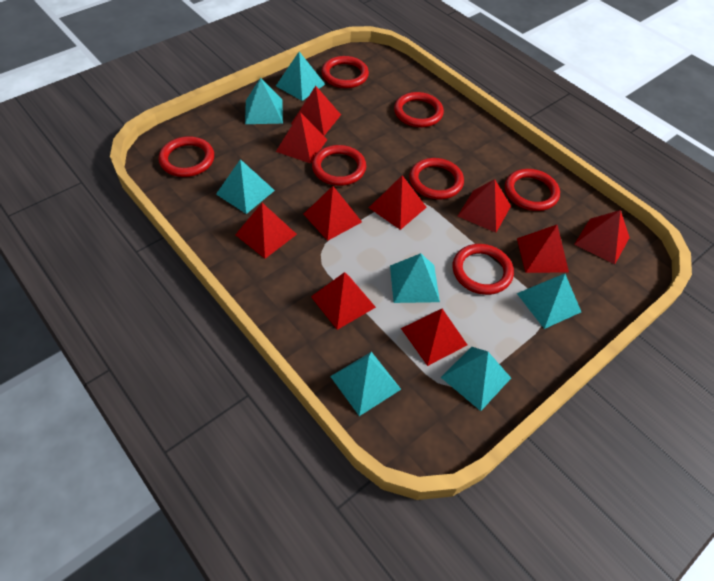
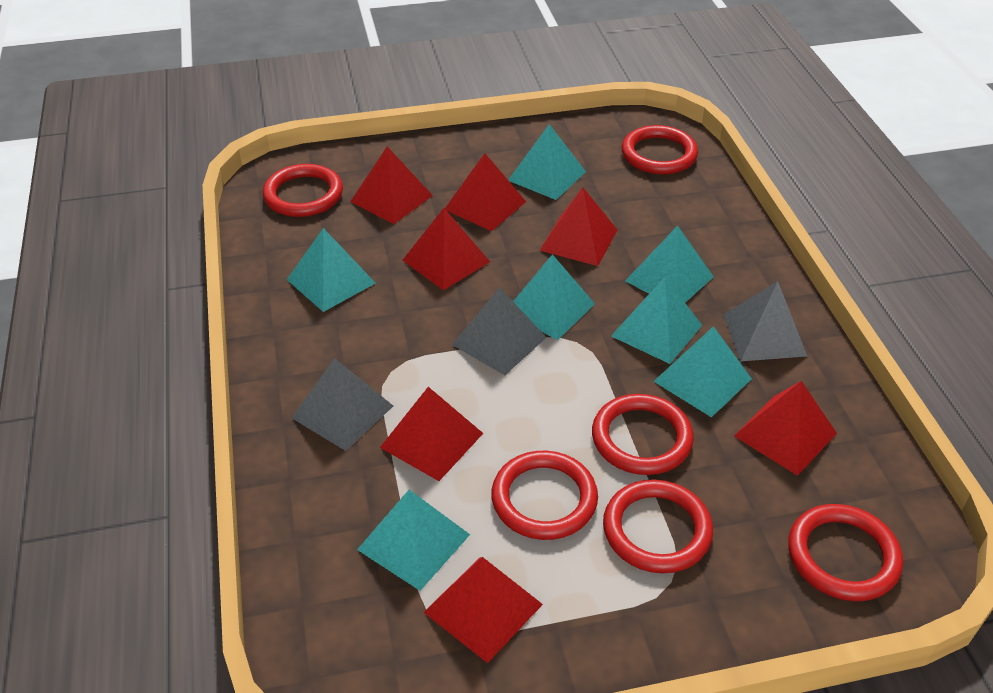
grey pyramid: 0 -> 3
red pyramid: 10 -> 7
red ring: 7 -> 6

